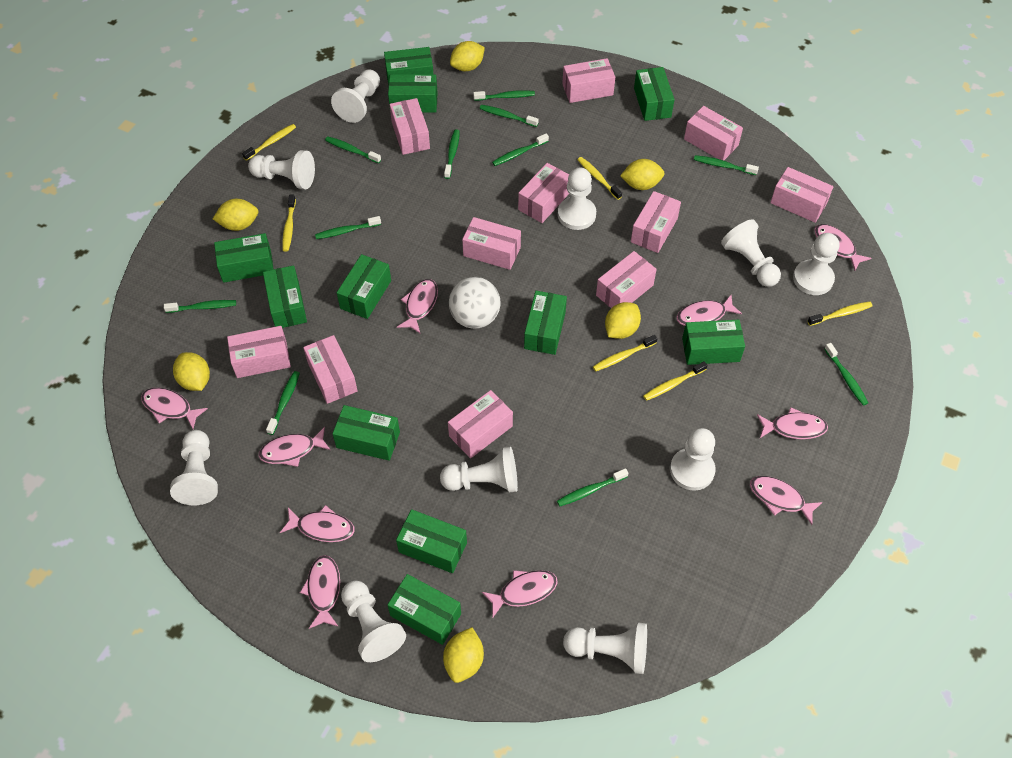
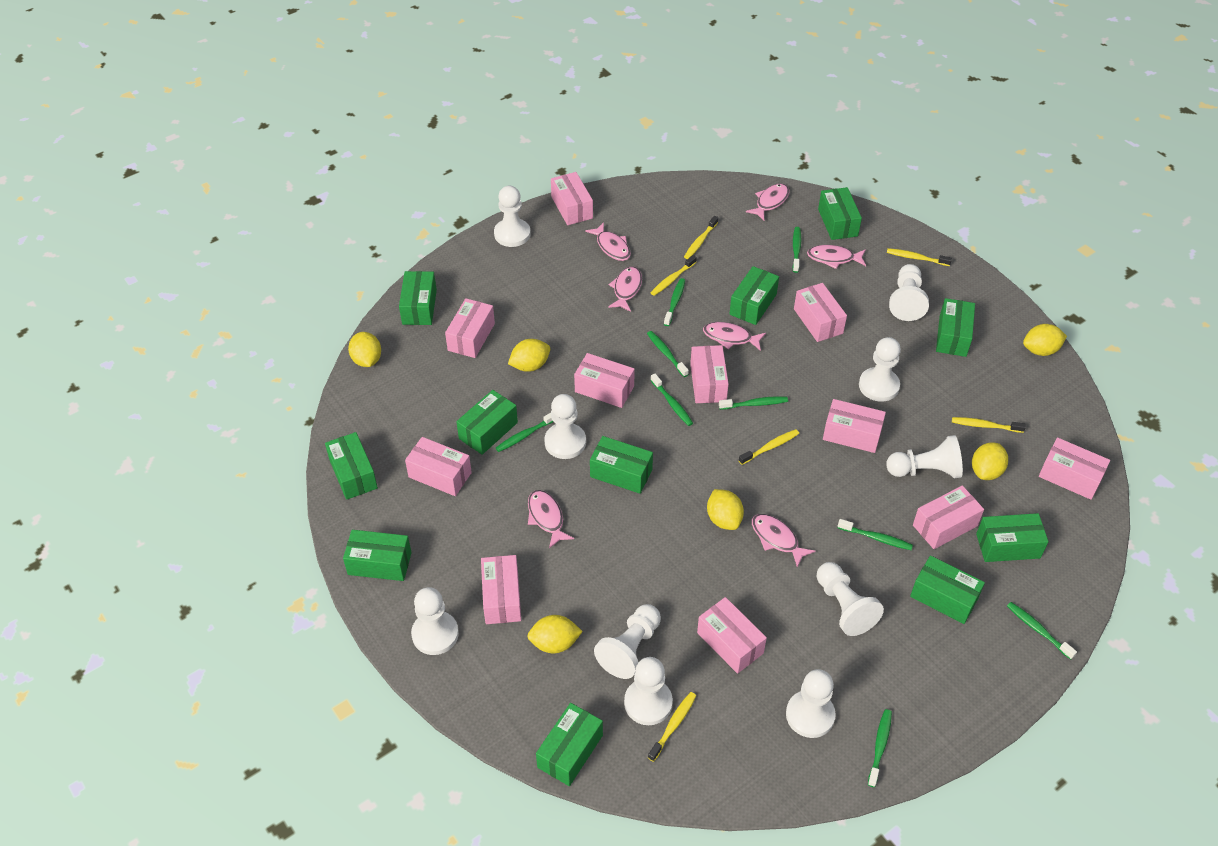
green toothbrush: 11 -> 9
pink fish: 10 -> 7
white ball: 1 -> 0

